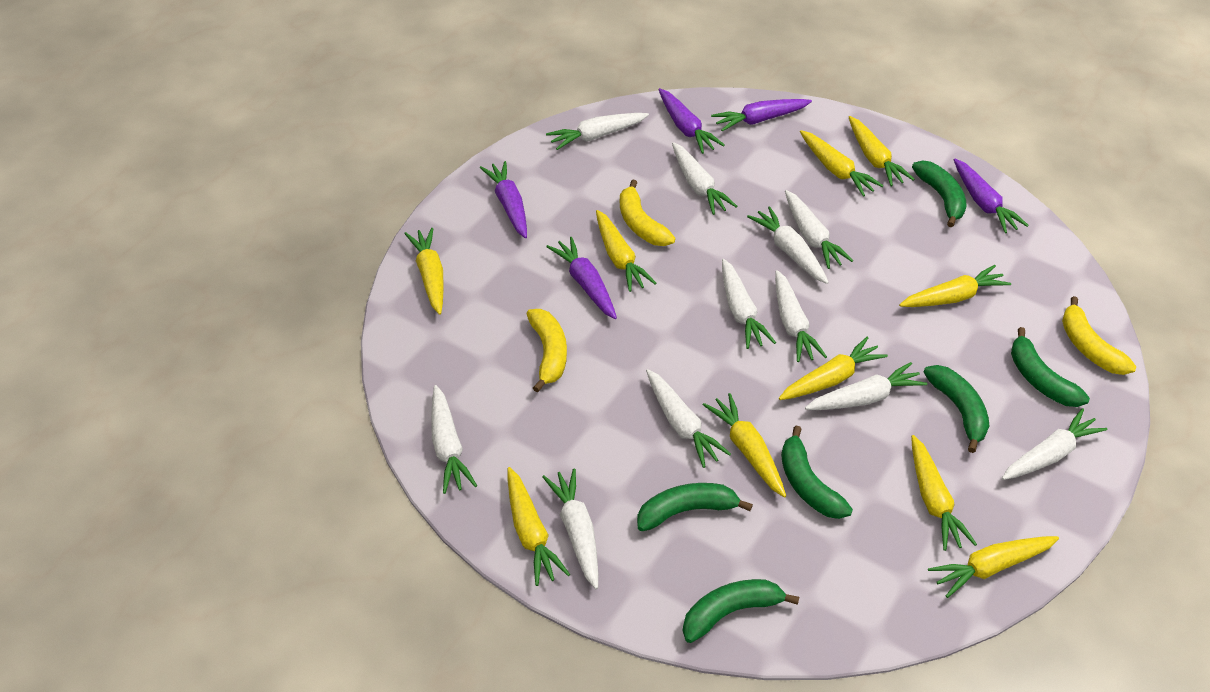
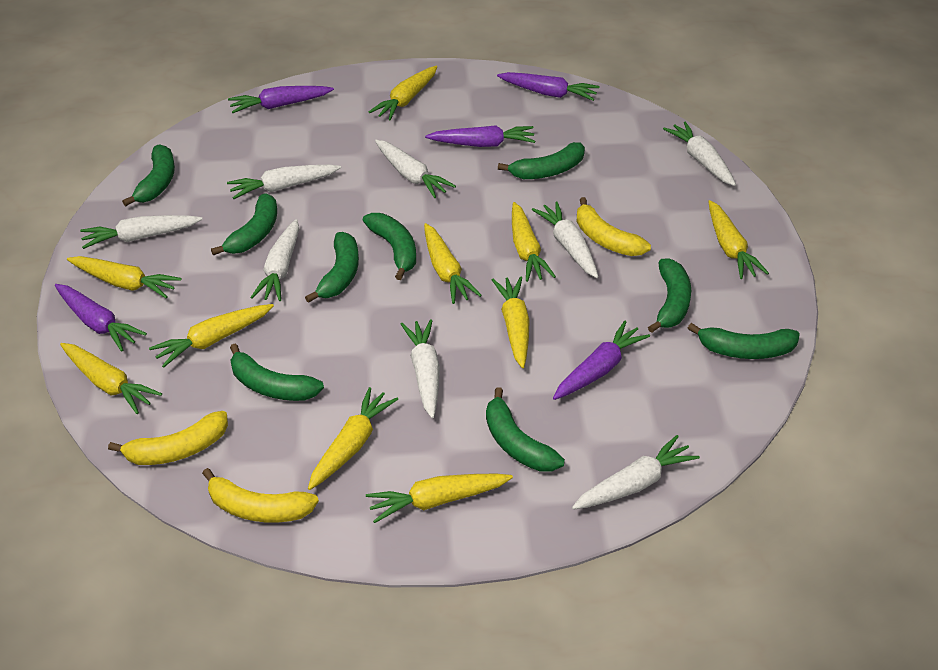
green banana: 6 -> 9
white carrot: 11 -> 8

